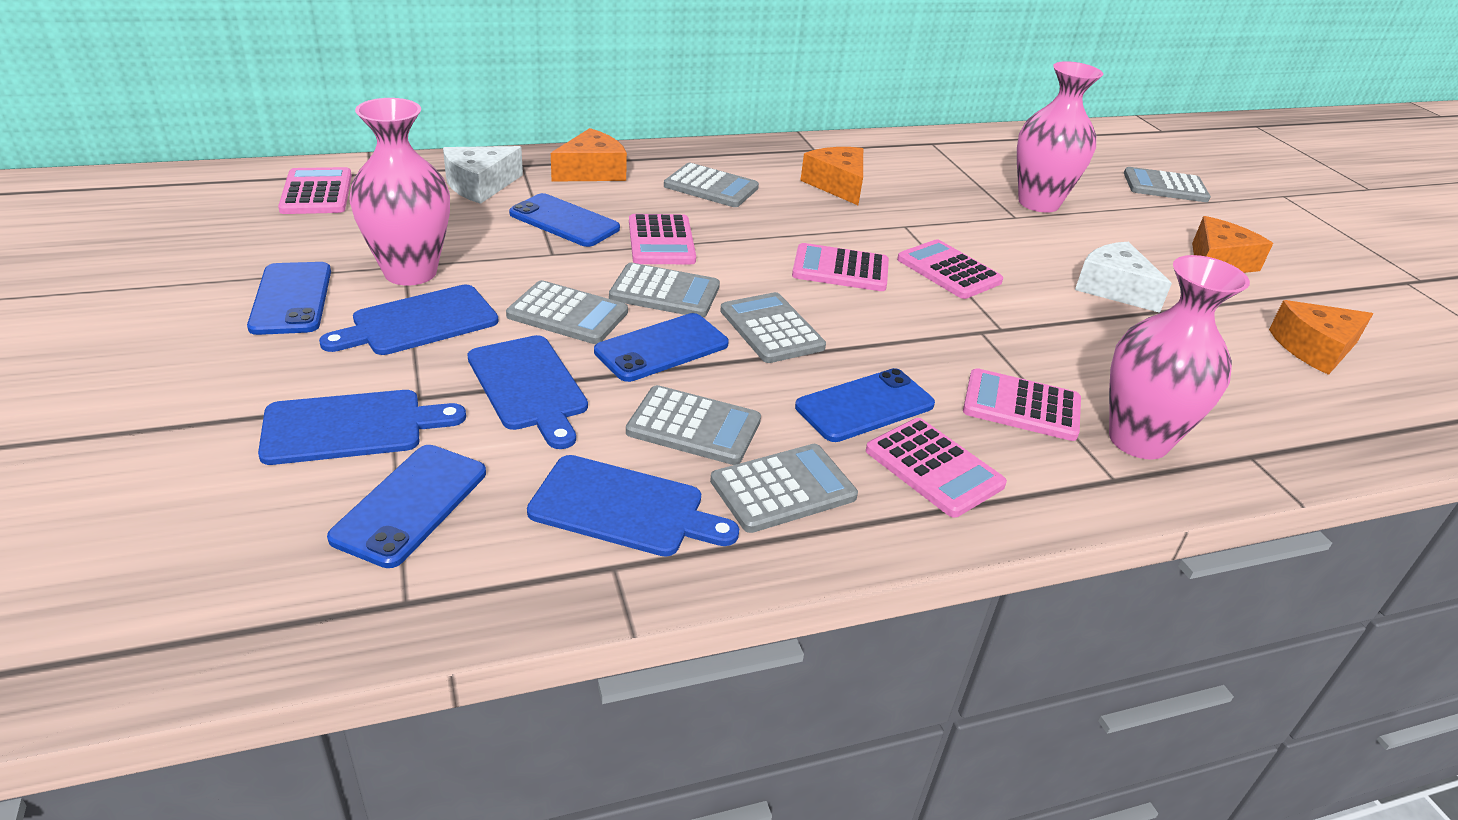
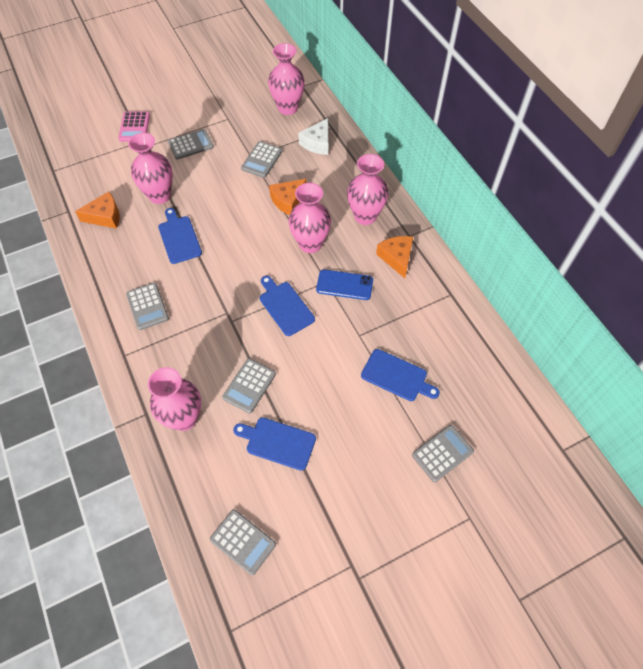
blue phone: 5 -> 1
grey calculator: 7 -> 6
orange cheese: 4 -> 3
pink calculator: 6 -> 1
pink vase: 3 -> 5
white cheese: 2 -> 1

